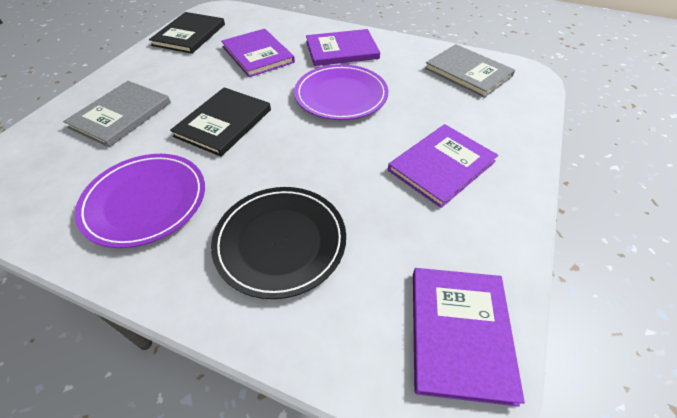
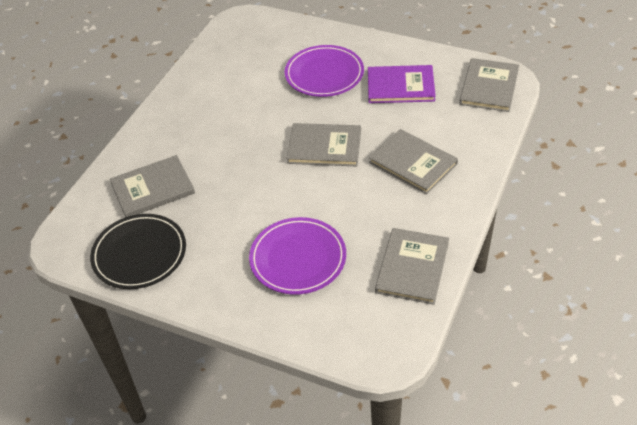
black book: 2 -> 0
grey book: 2 -> 5
purple book: 4 -> 1

